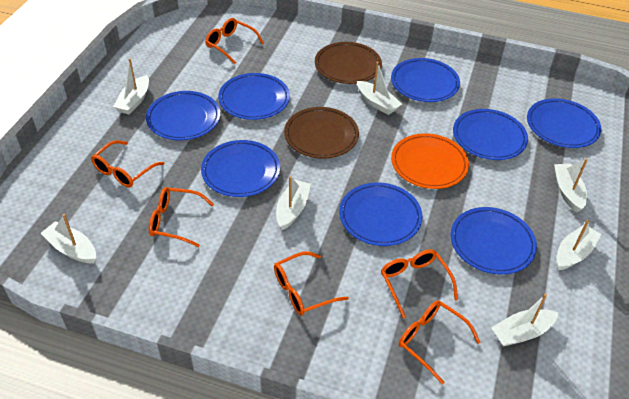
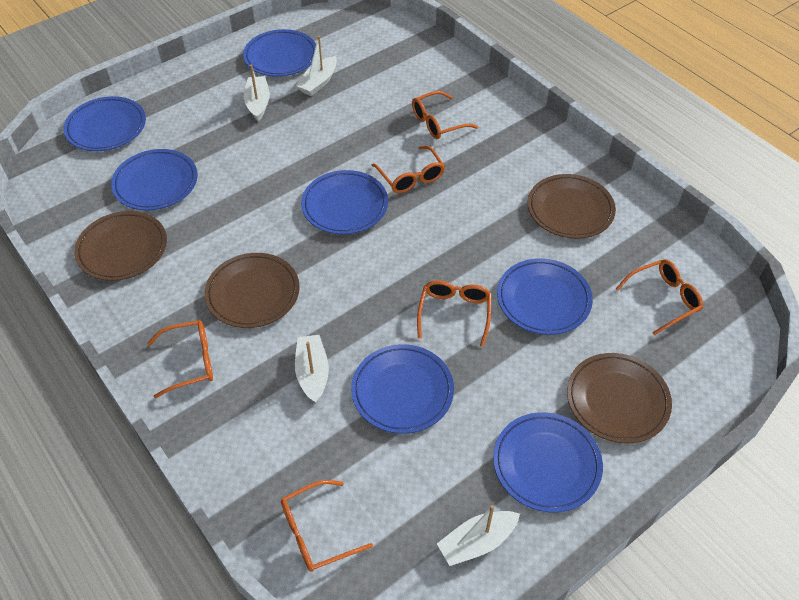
blue plate: 8 -> 7
brown plate: 2 -> 4
orange plate: 1 -> 0
white boat: 7 -> 4

